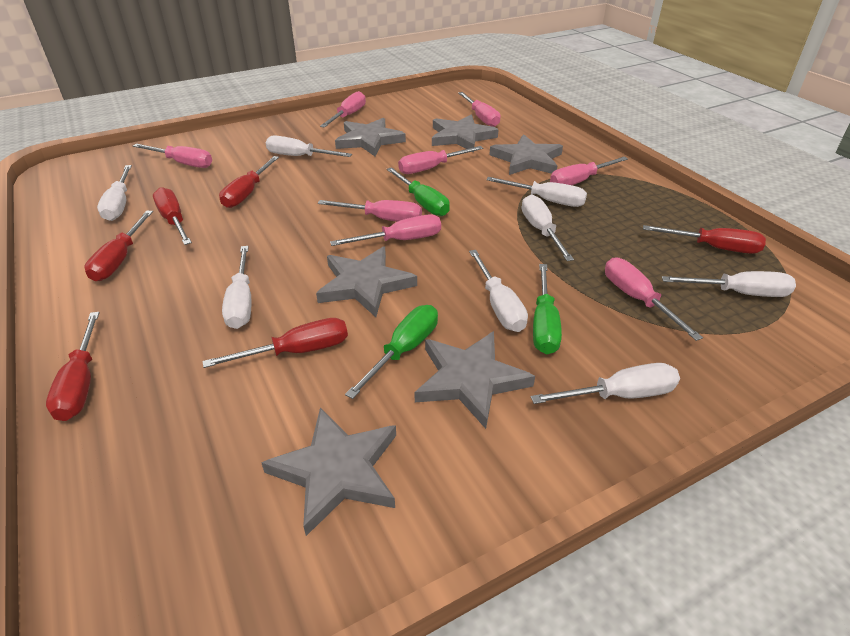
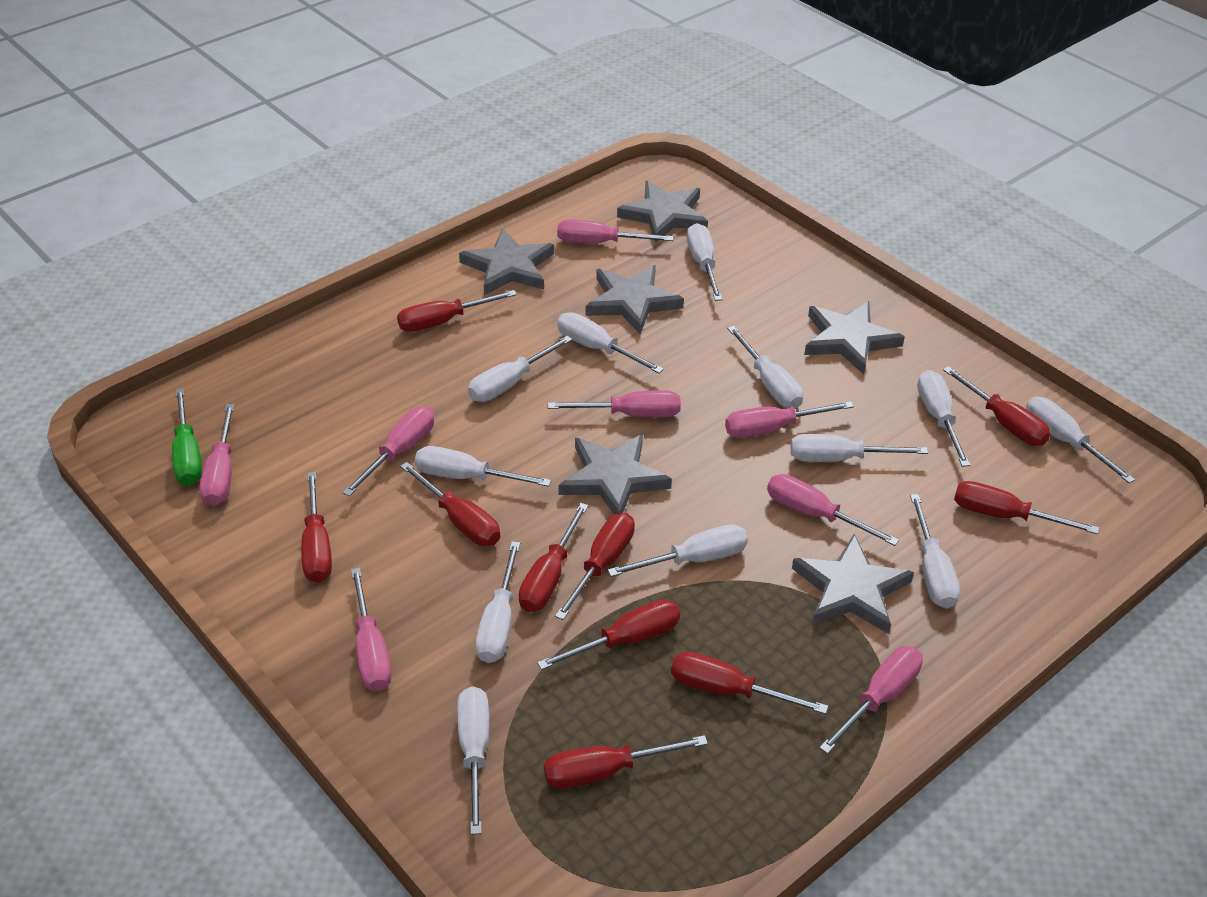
green screwdriver: 3 -> 1
red screwdriver: 6 -> 10
white screwdriver: 8 -> 12

